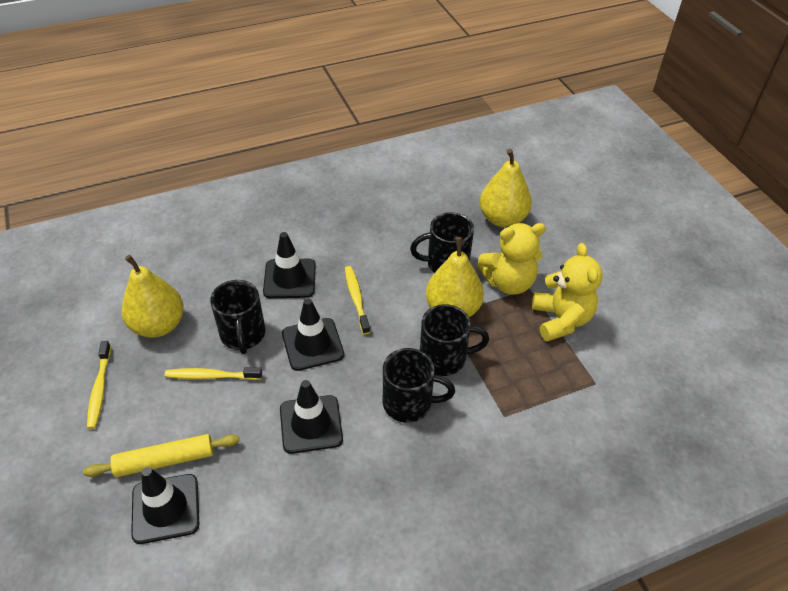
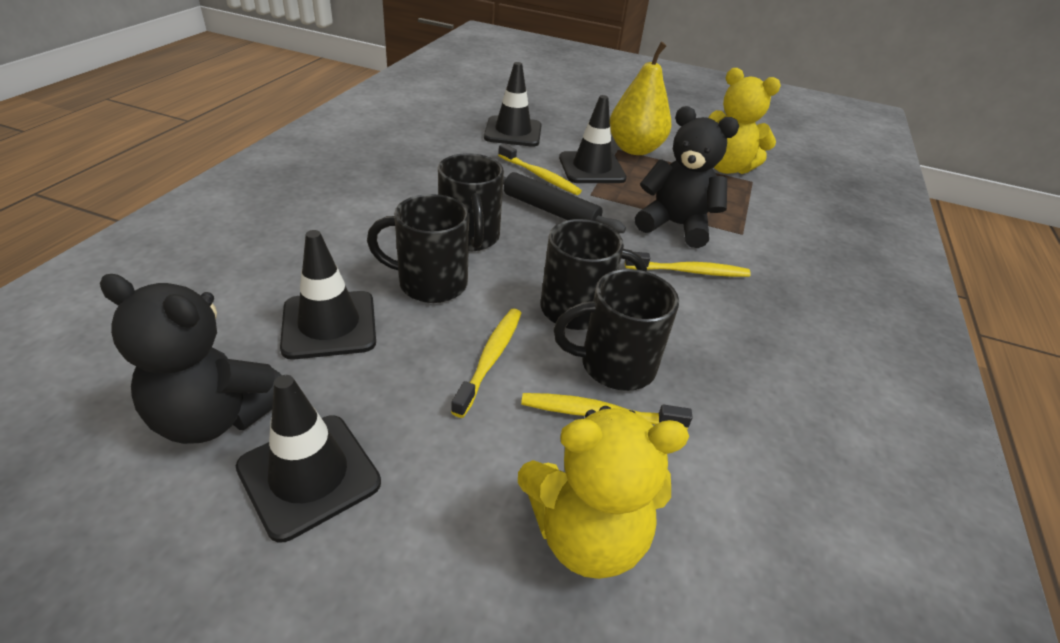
black rolling pin: 0 -> 1
black teddy bear: 0 -> 2
yellow pear: 3 -> 1
yellow rolling pin: 1 -> 0
yellow toothbrush: 3 -> 4

